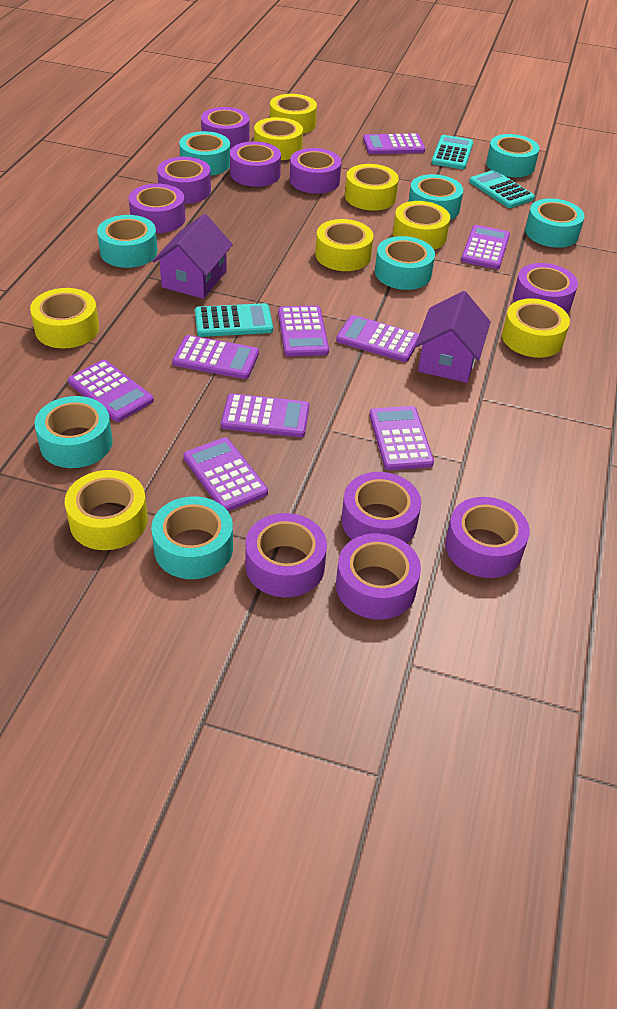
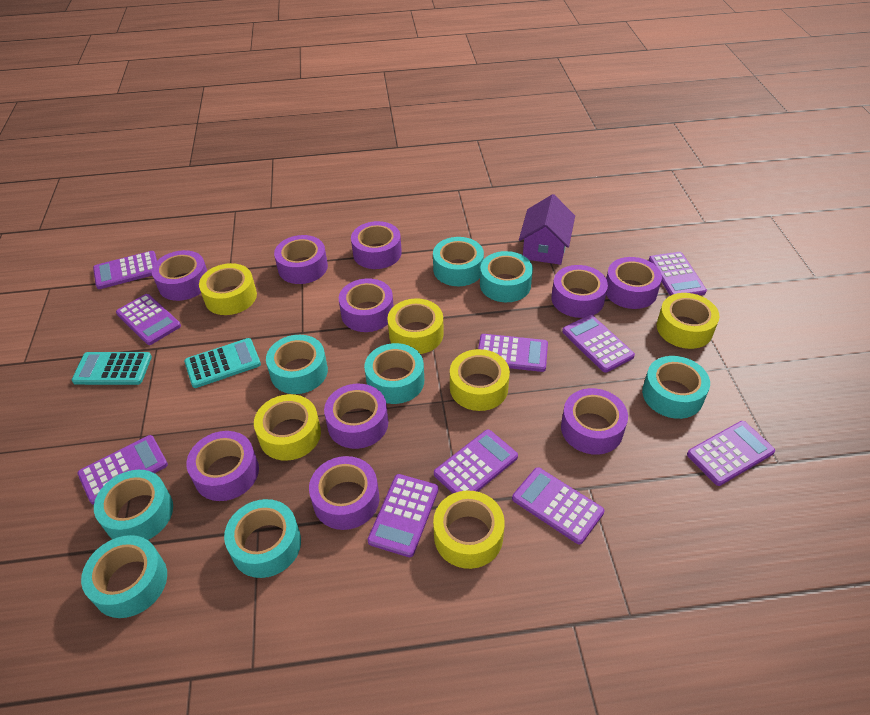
purple calculator: 9 -> 10
purple house: 2 -> 1
turquoise calculator: 3 -> 2
yellow tape: 8 -> 6

